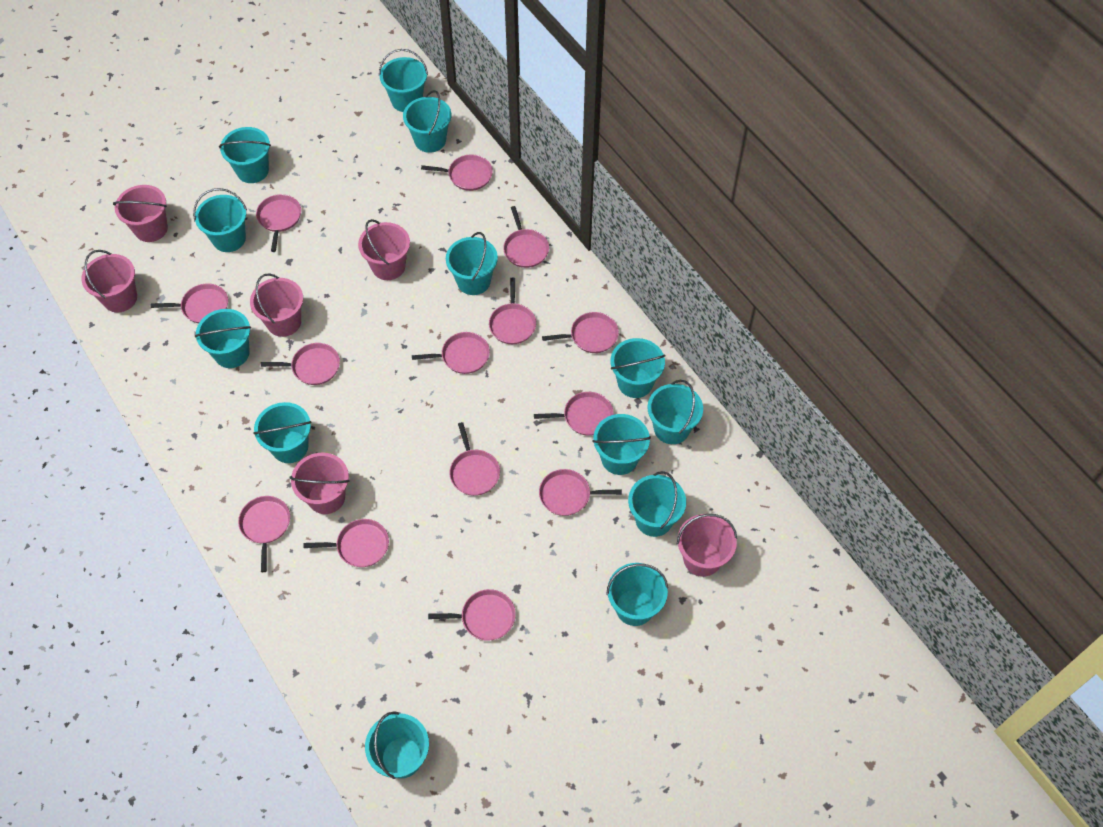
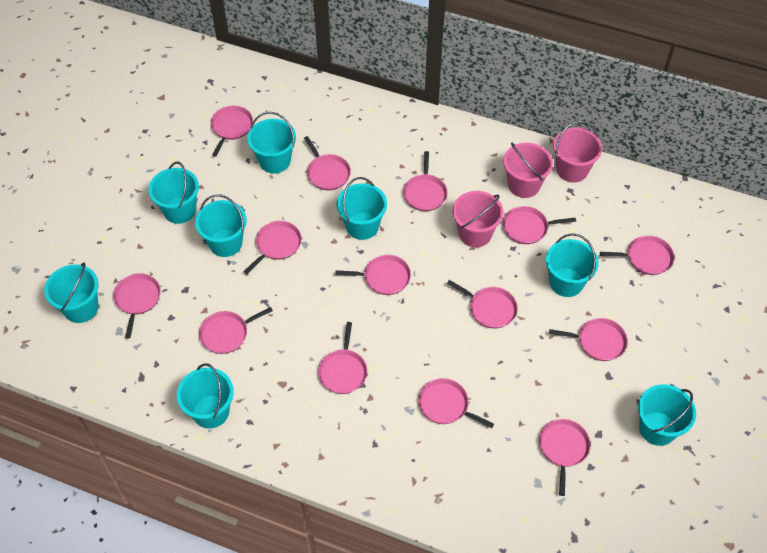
pink bucket: 6 -> 3
turquoise bucket: 13 -> 8

